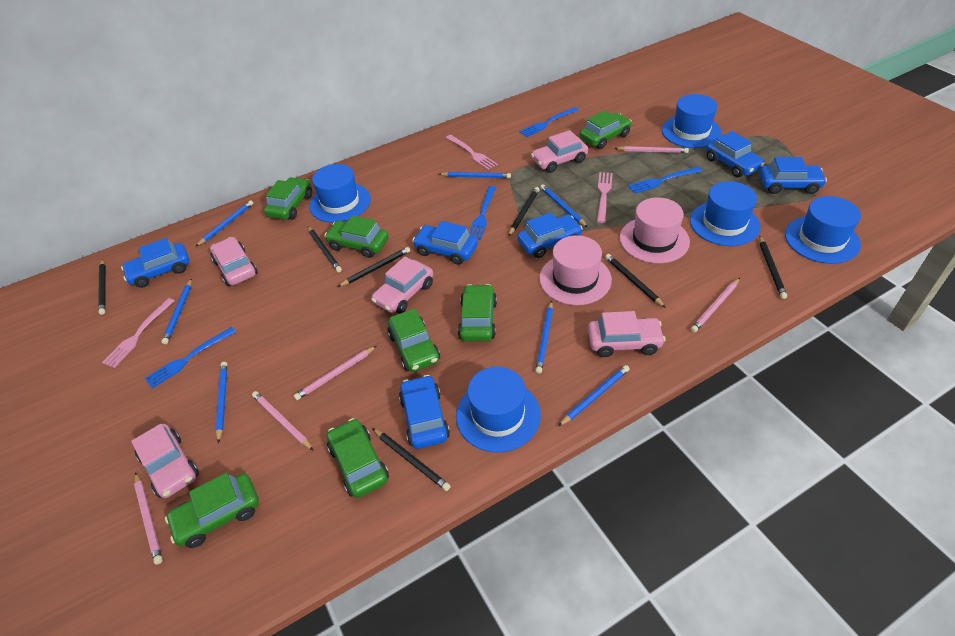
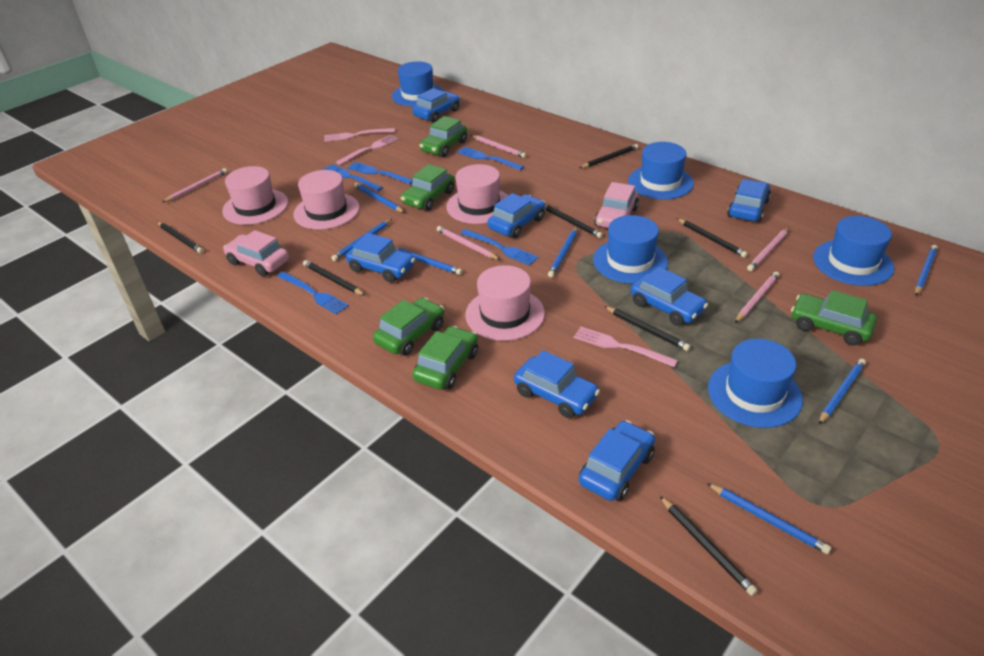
blue car: 6 -> 7
blue fork: 4 -> 5
green car: 7 -> 5
pink car: 5 -> 2
pink hat: 2 -> 4

